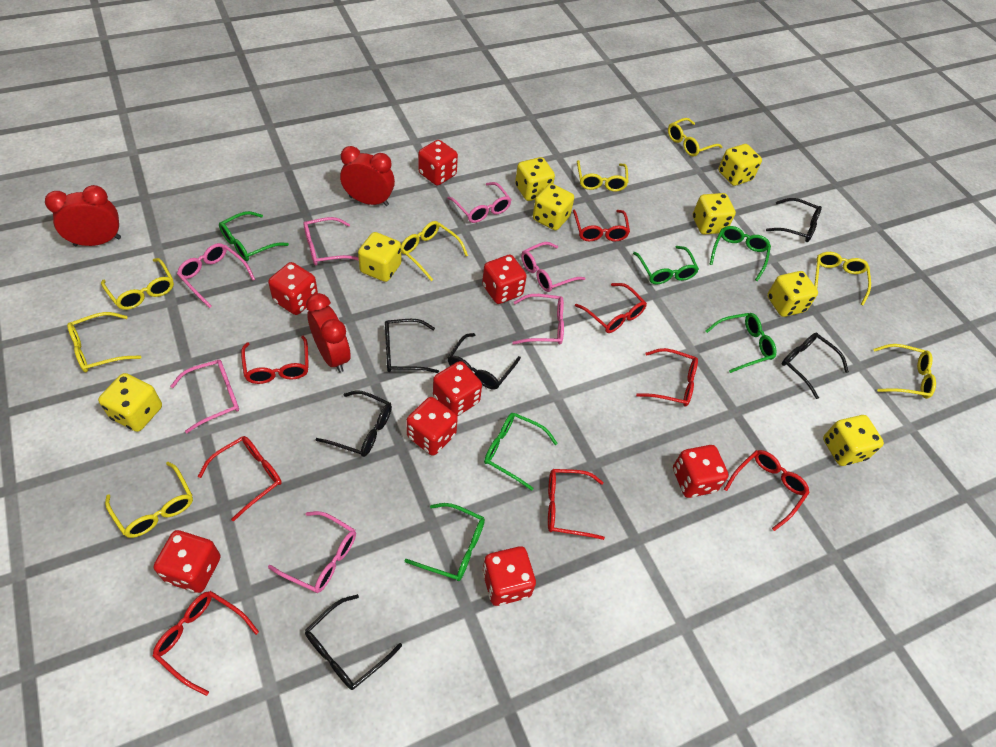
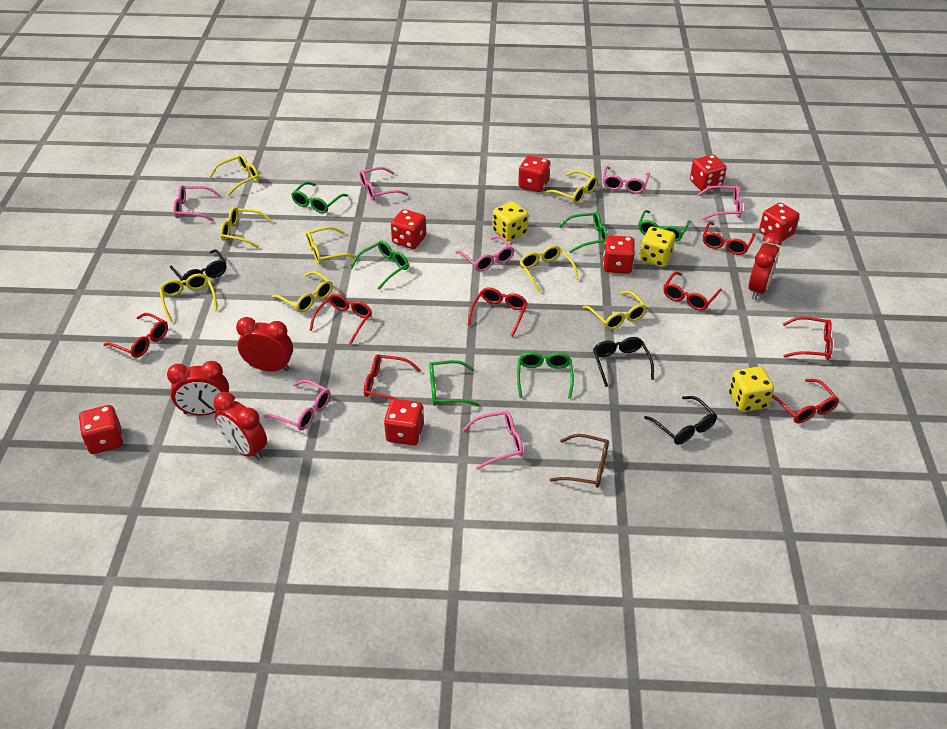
black glasses: 6 -> 3
brown glasses: 0 -> 1
red clock: 3 -> 4
red dice: 8 -> 7
yellow dice: 8 -> 3

